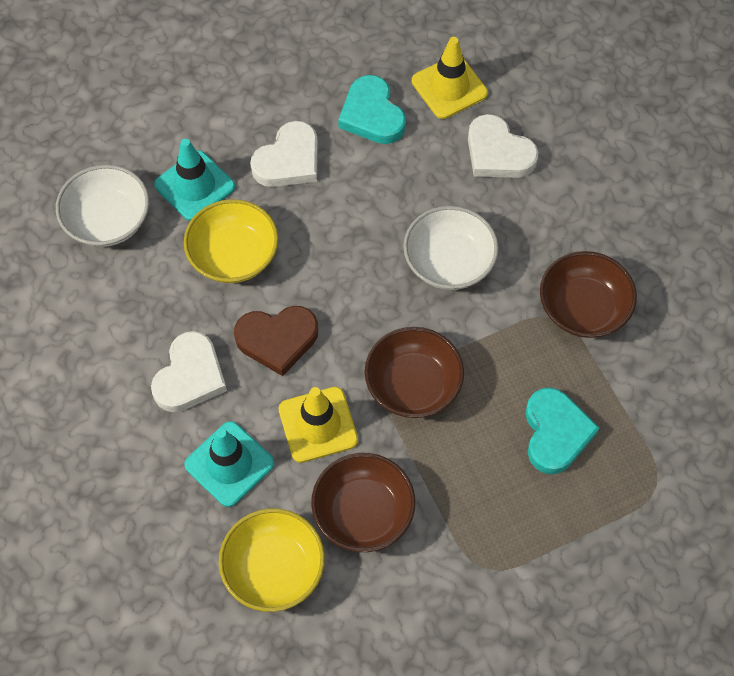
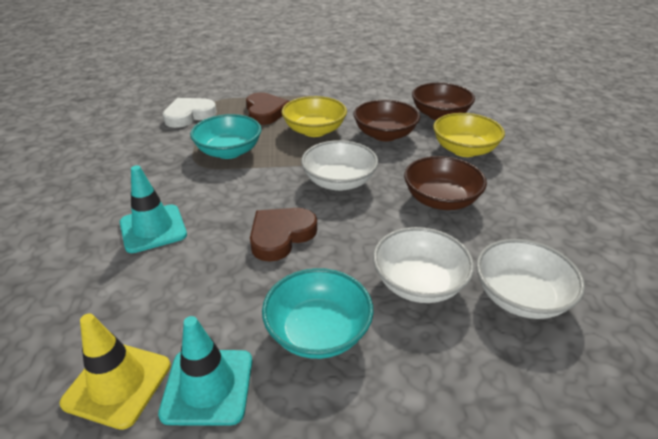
brown heart: 1 -> 2
turquoise bowl: 0 -> 2
turquoise heart: 2 -> 0
white bowl: 2 -> 3
white heart: 3 -> 1
yellow traffic cone: 2 -> 1

